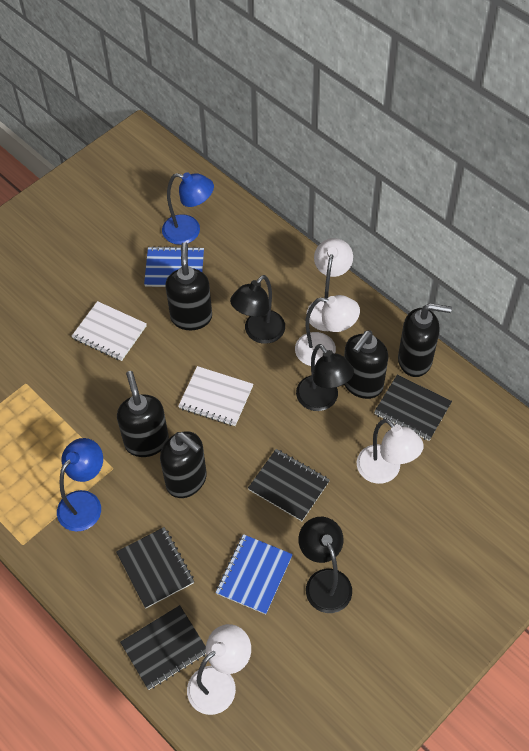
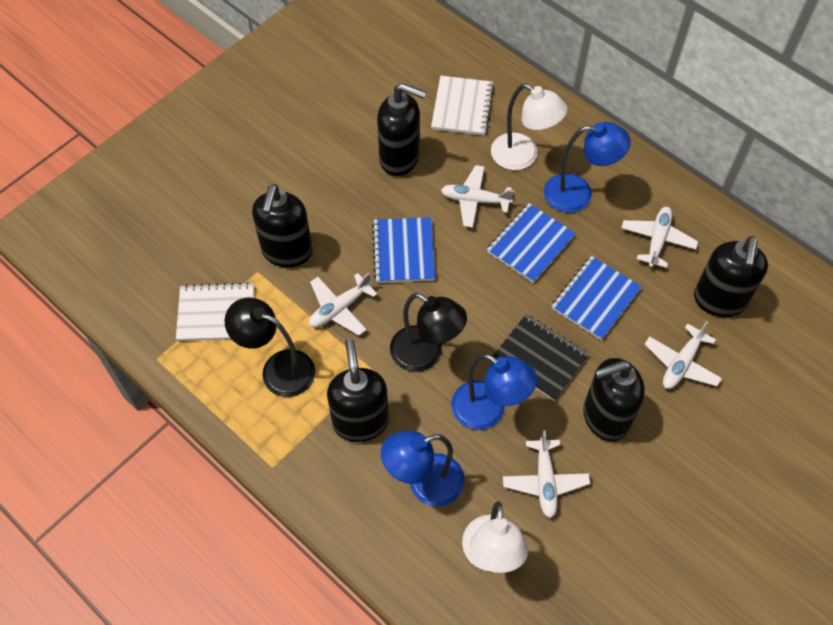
black lamp: 3 -> 2
black notebook: 4 -> 1
blue lamp: 2 -> 3
blue notebook: 2 -> 3
white lamp: 4 -> 2
white plane: 0 -> 5

